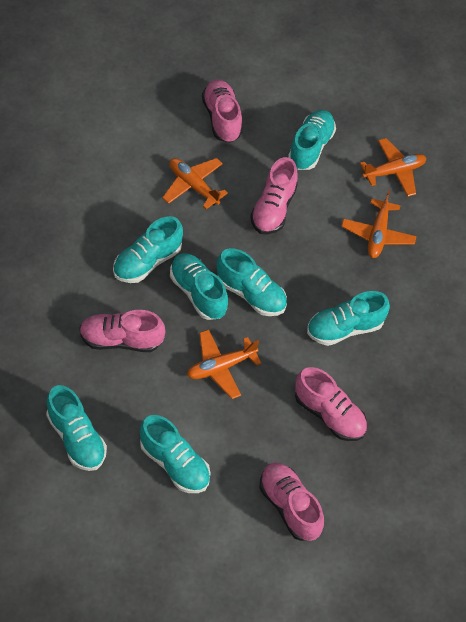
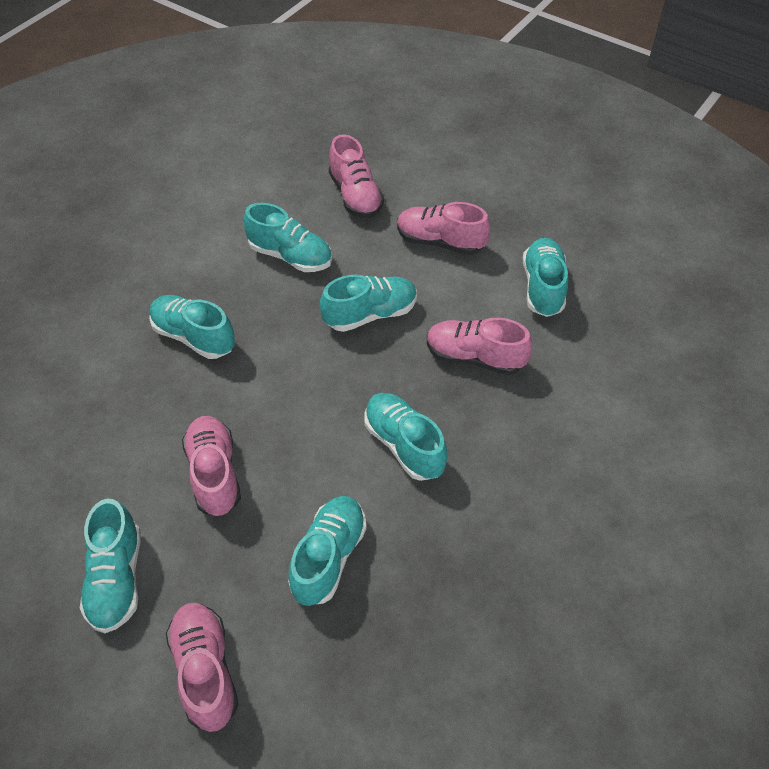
orange plane: 4 -> 0

